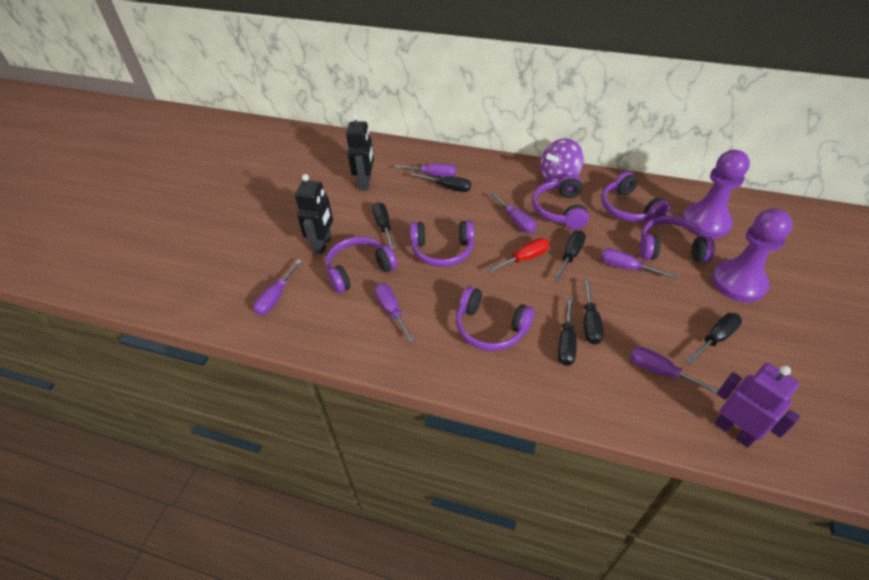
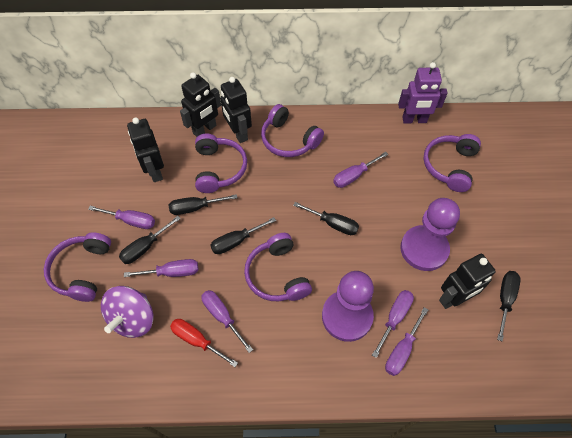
black robot: 2 -> 4
black screwdriver: 6 -> 5
purple headphones: 6 -> 5

